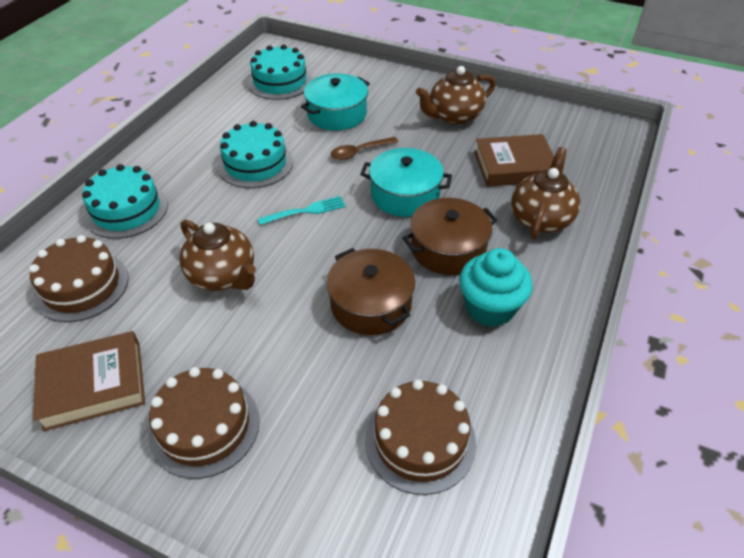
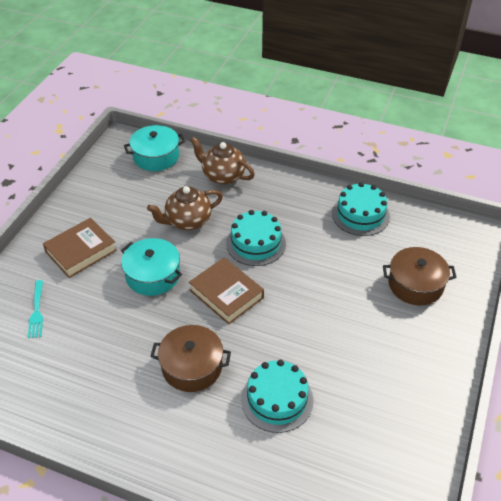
brown cake: 3 -> 0
brown spoon: 1 -> 0
brown teapot: 3 -> 2
turquoise cupcake: 1 -> 0

